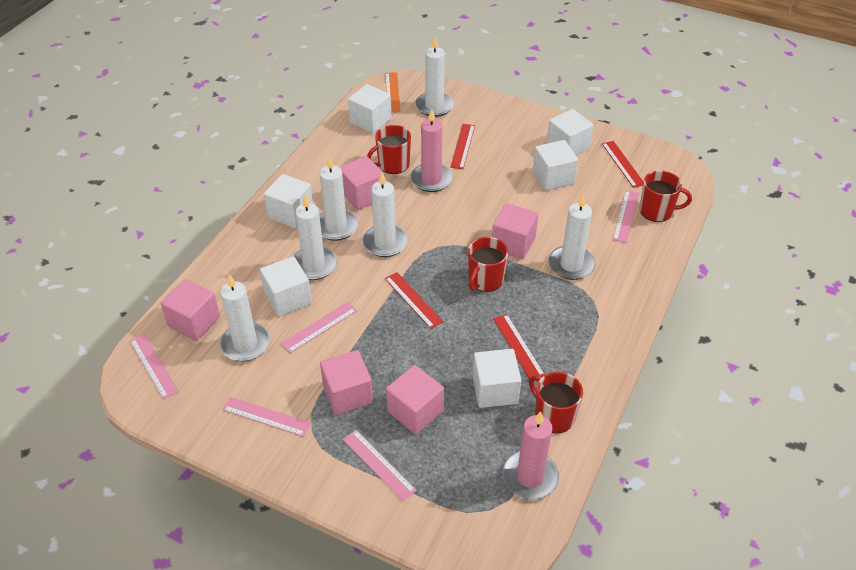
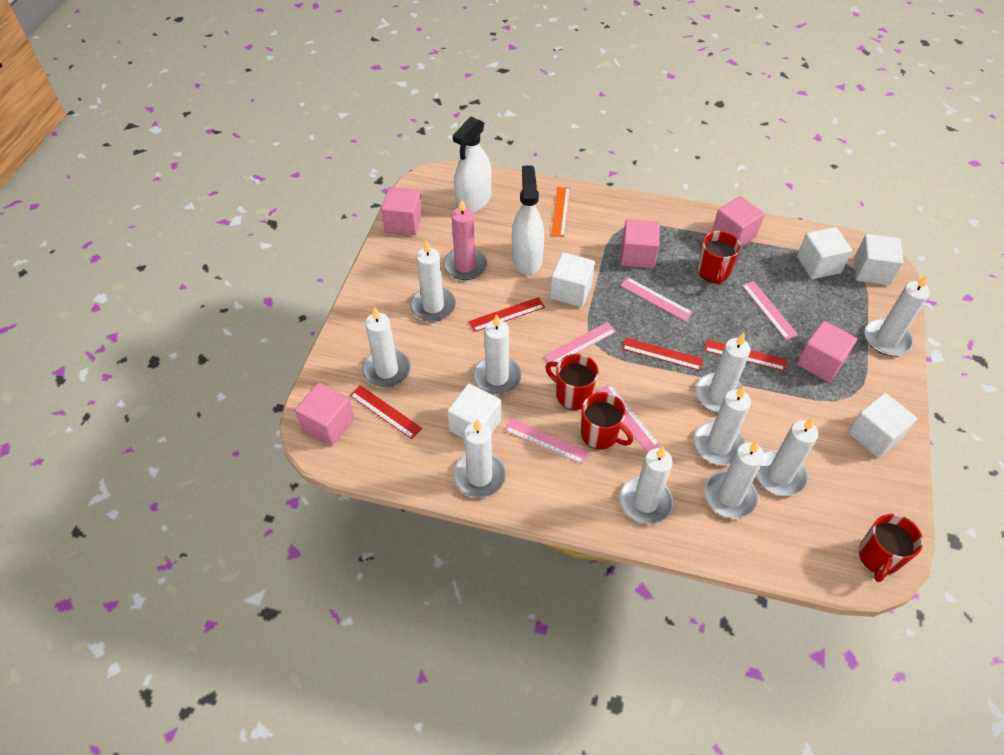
pink candle: 2 -> 1
white candle: 6 -> 10
white cube: 6 -> 5
white spray bottle: 0 -> 2

